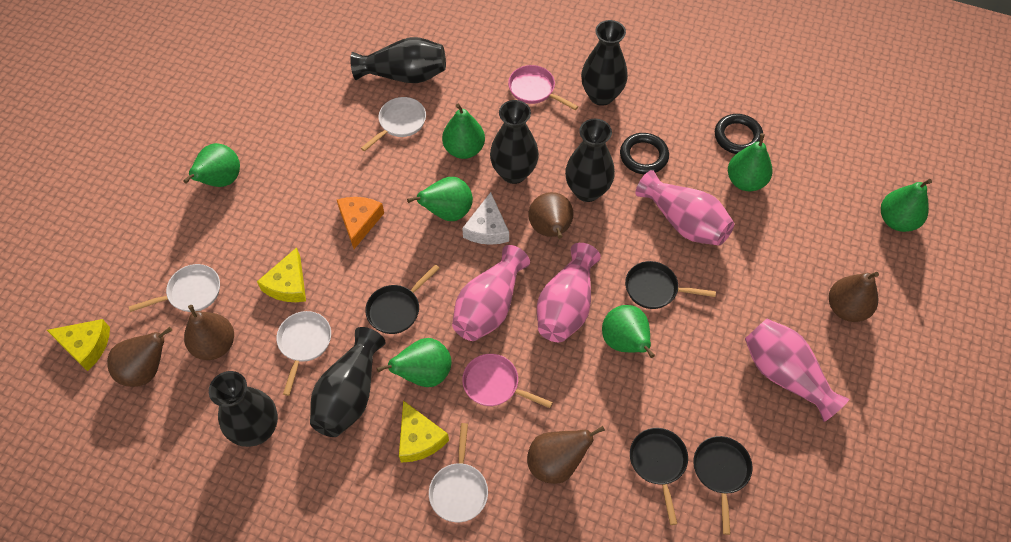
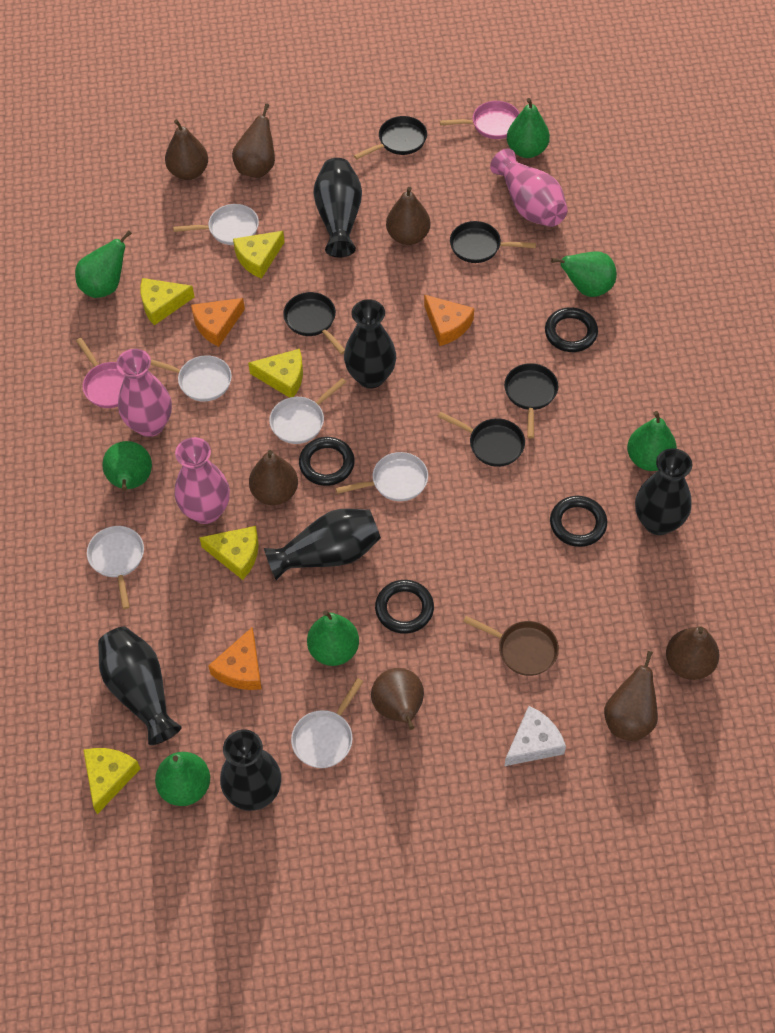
black pan: 4 -> 5
black ring: 2 -> 4
brown pan: 0 -> 1
brown pear: 5 -> 7
orange cheese: 1 -> 3
pink vase: 4 -> 3
white pan: 4 -> 6
yellow cheese: 3 -> 5

